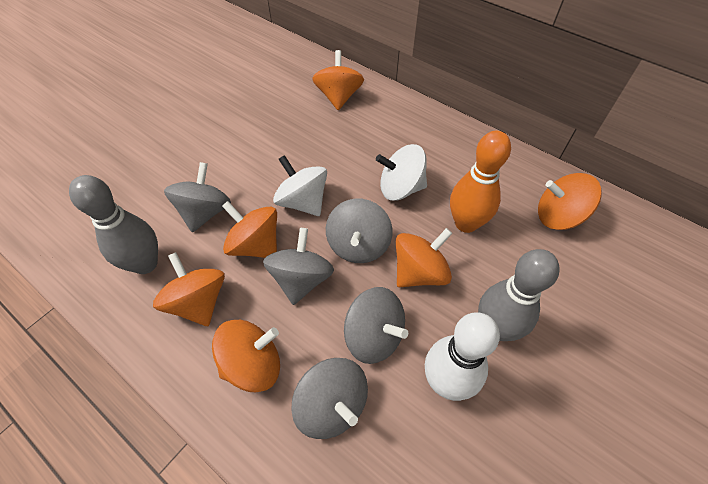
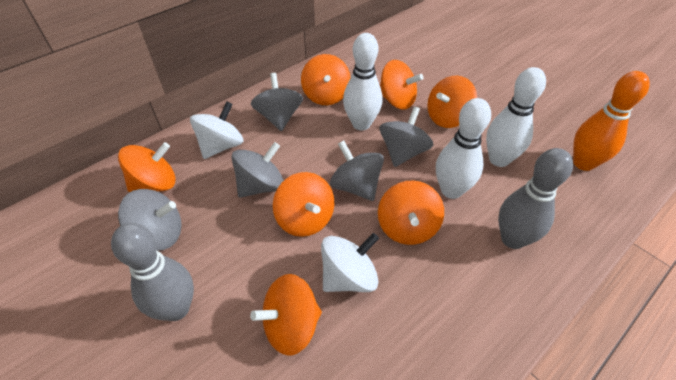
orange spinning top: 6 -> 7
white bowling pin: 1 -> 3

